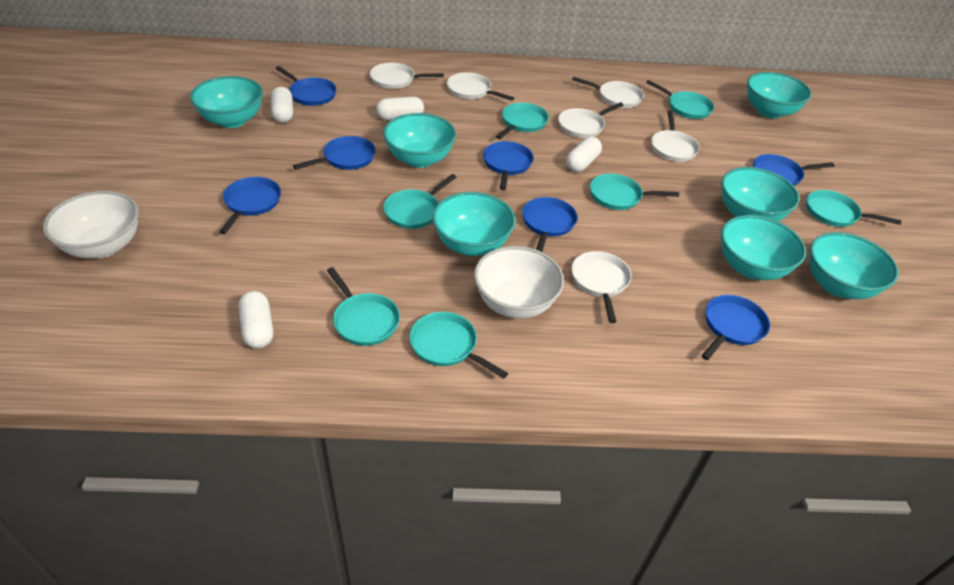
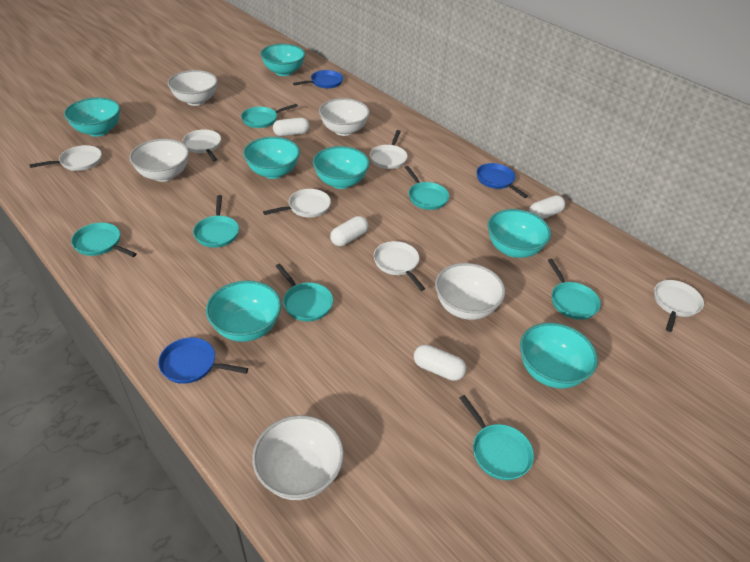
blue pan: 7 -> 3
white bowl: 2 -> 5

